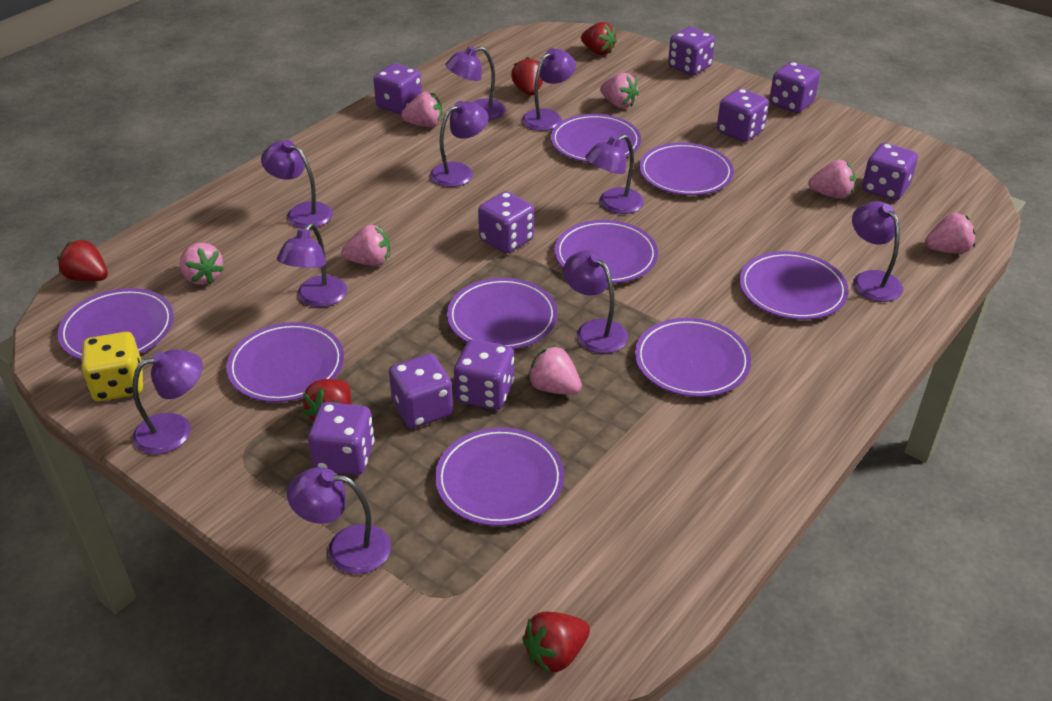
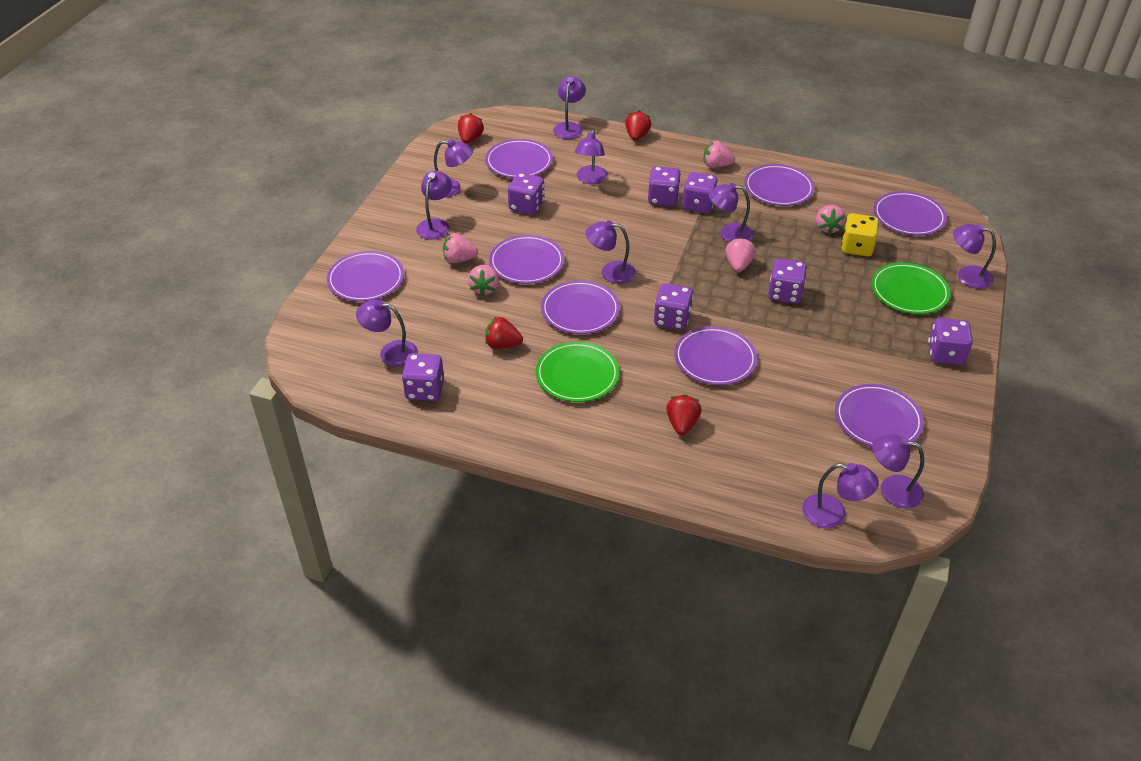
green plate: 0 -> 2
pink strawberry: 7 -> 5
purple dice: 9 -> 7
purple plate: 9 -> 8
red strawberry: 5 -> 4

